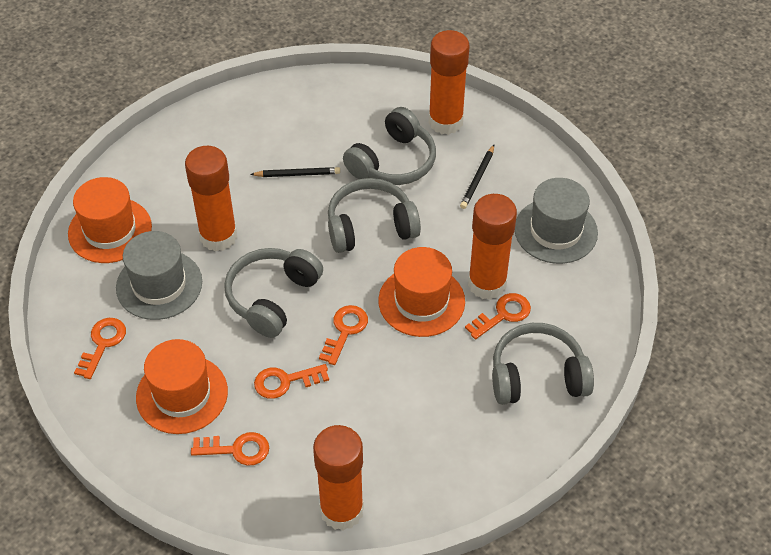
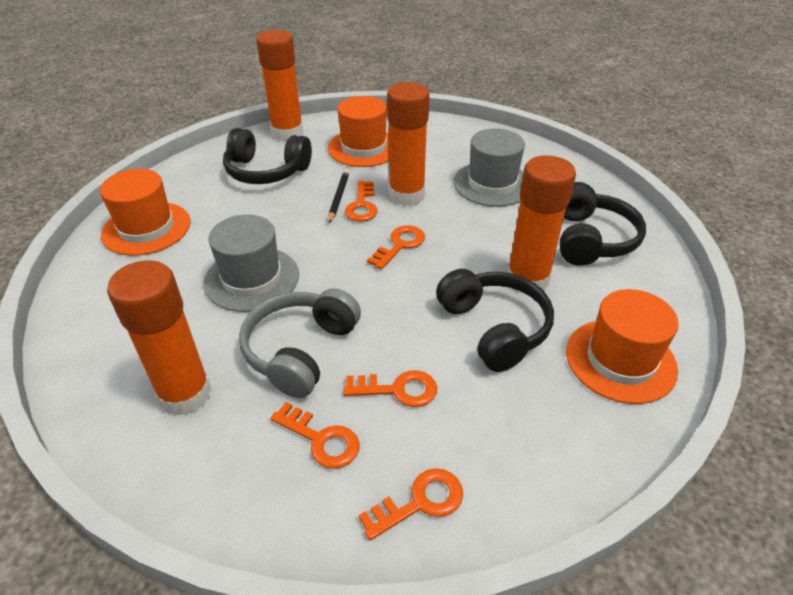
black headphones: 0 -> 3
black pencil: 2 -> 1
grey headphones: 4 -> 1

